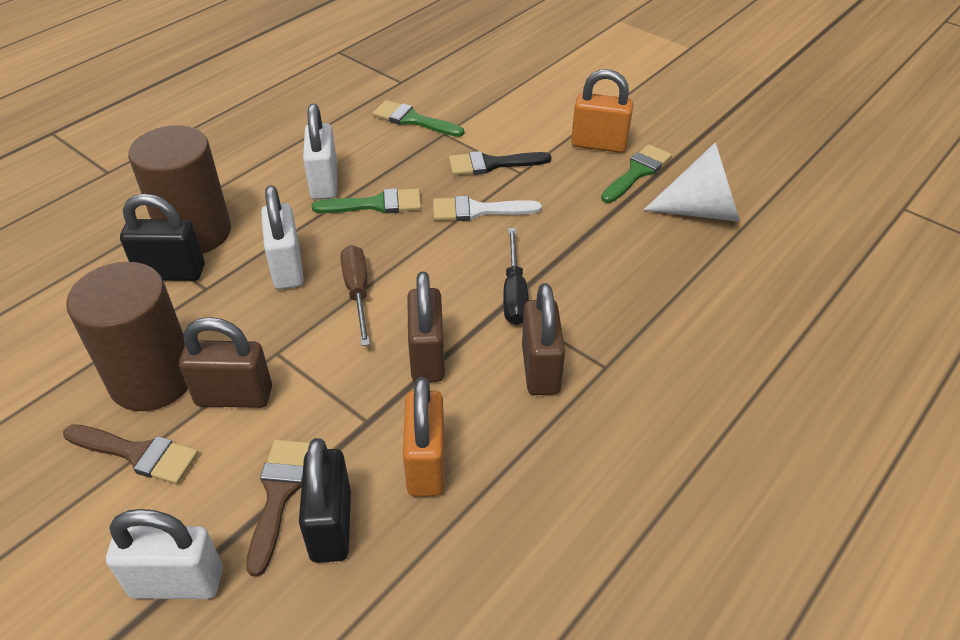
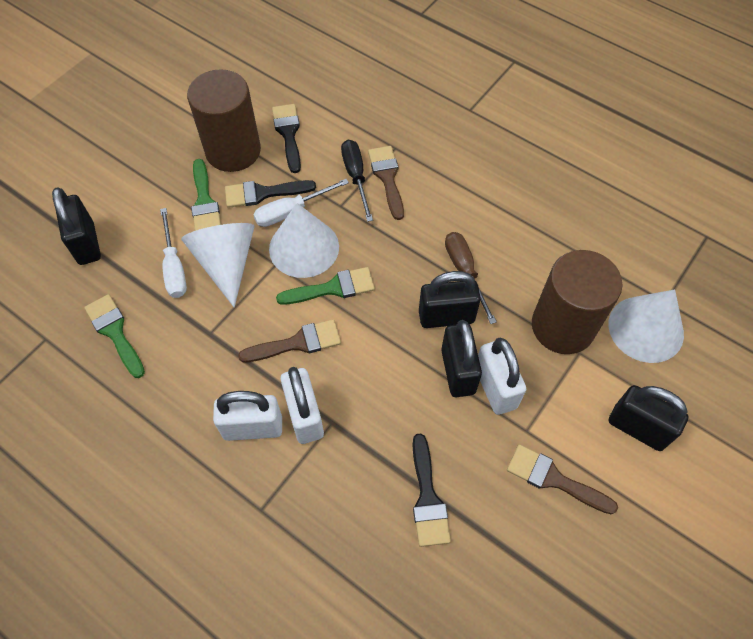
black brush: 1 -> 3
black padlock: 2 -> 4
brown brush: 2 -> 3
brown padlock: 3 -> 0
orange padlock: 2 -> 0
white brush: 1 -> 0
white cone: 1 -> 3
white screwdriver: 0 -> 2

